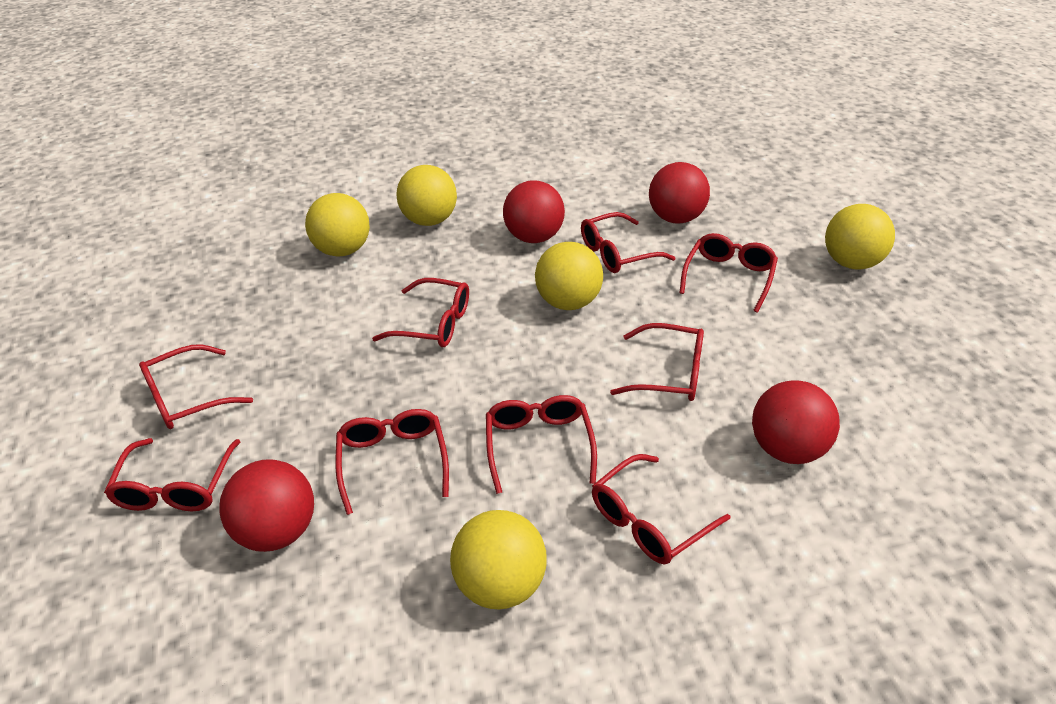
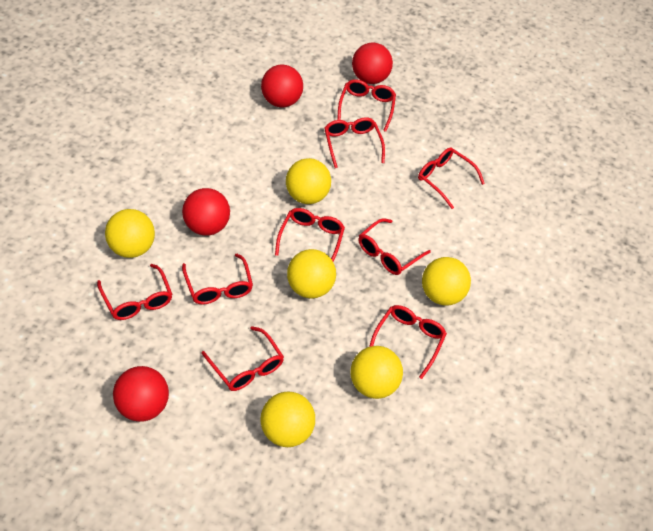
yellow ball: 5 -> 6

